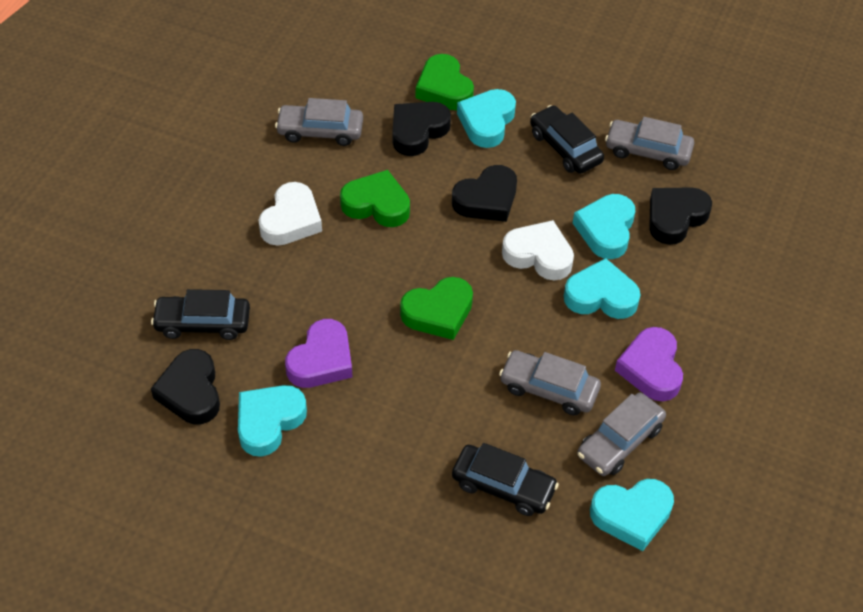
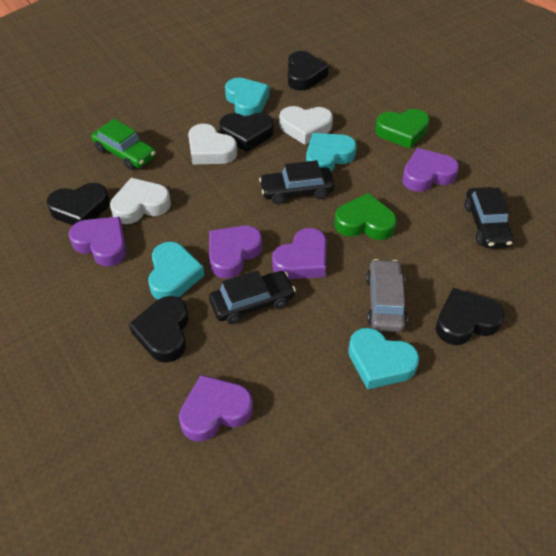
black heart: 4 -> 5
green car: 0 -> 1
green heart: 3 -> 2
grey car: 4 -> 1
purple heart: 2 -> 5
turquoise heart: 5 -> 4
white heart: 2 -> 3

